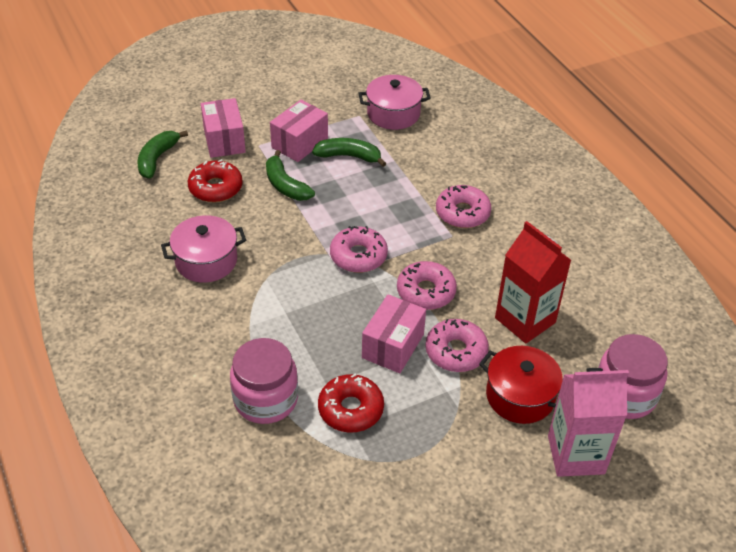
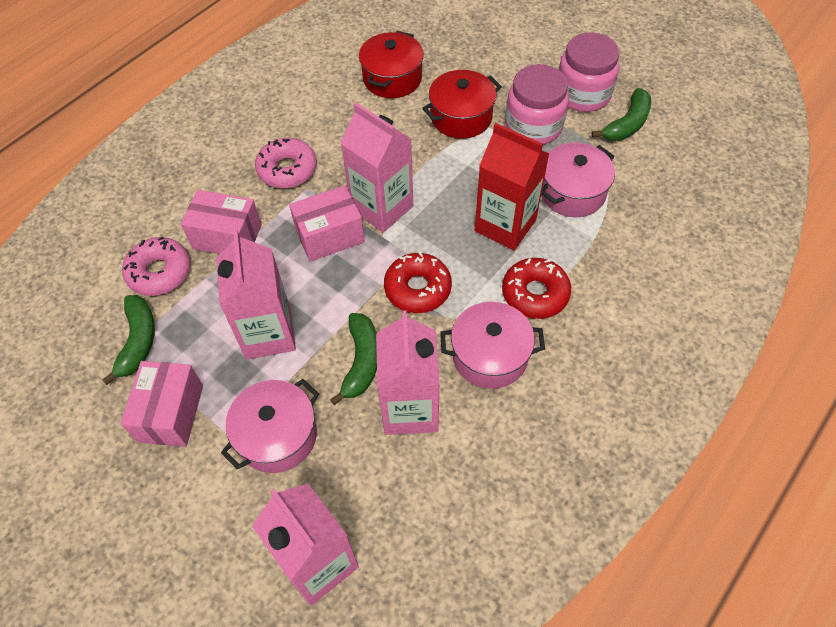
pink carton: 1 -> 4
pink donut: 4 -> 2
pink pot: 2 -> 3
red pot: 1 -> 2

